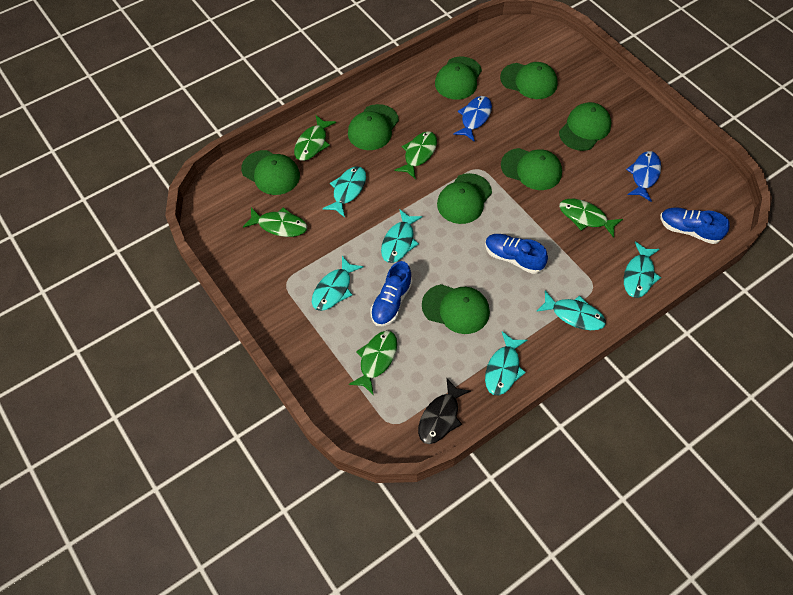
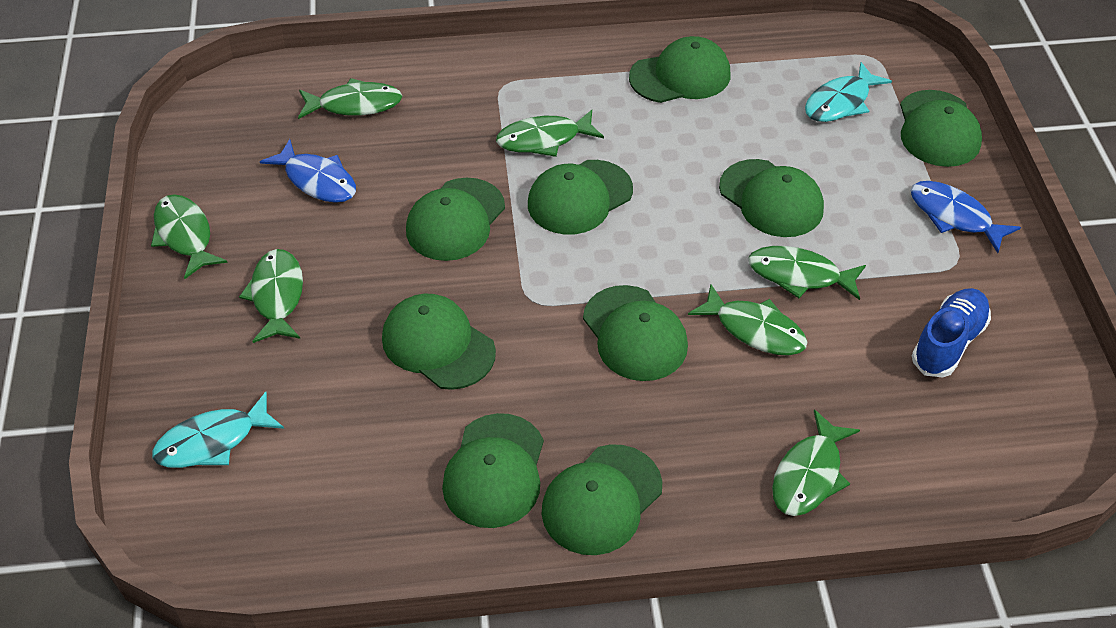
black fish: 1 -> 0
blue shoe: 3 -> 1
green cap: 8 -> 9
green fish: 5 -> 7
turquoise fish: 6 -> 2

